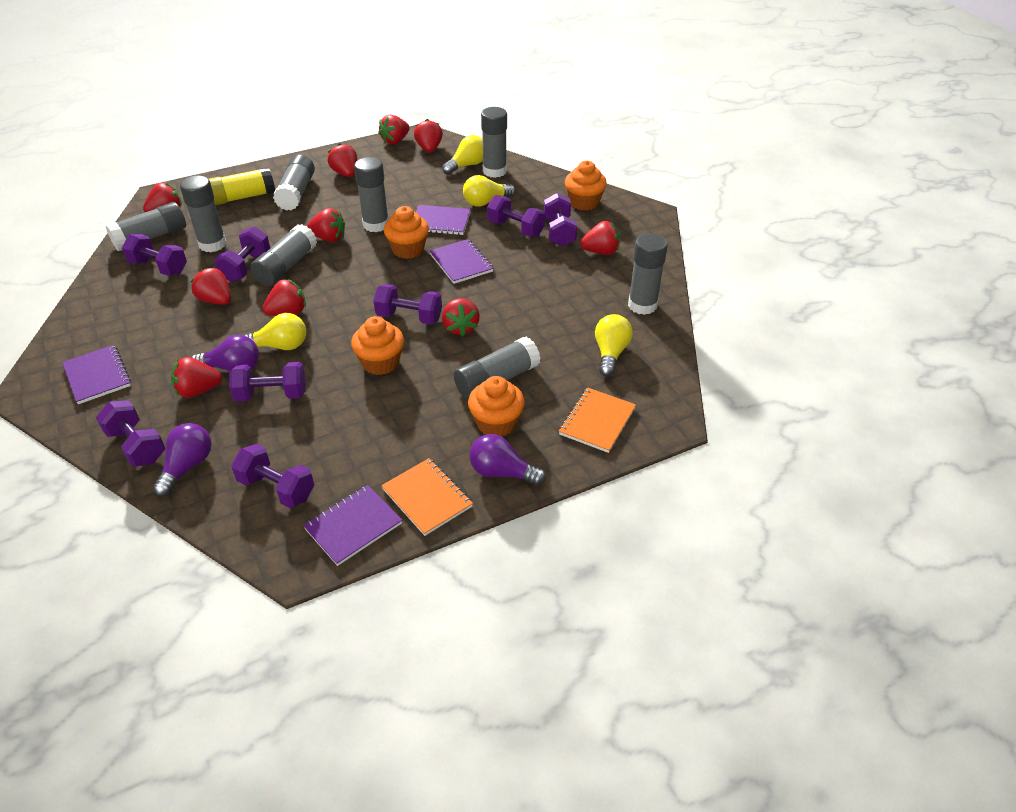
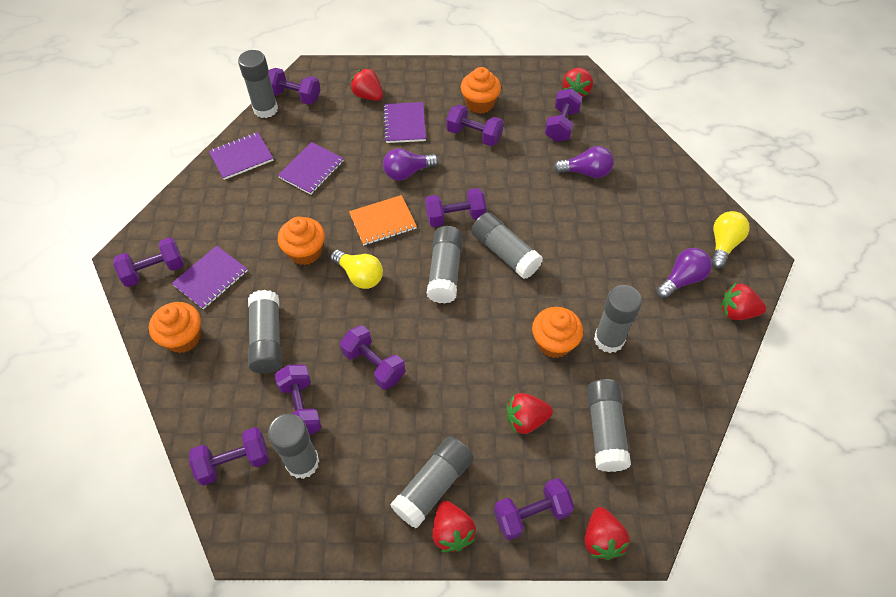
orange notebook: 2 -> 1
purple dumbbell: 8 -> 9
red strawberry: 10 -> 6
yellow glue stick: 1 -> 0
yellow light bulb: 4 -> 2

